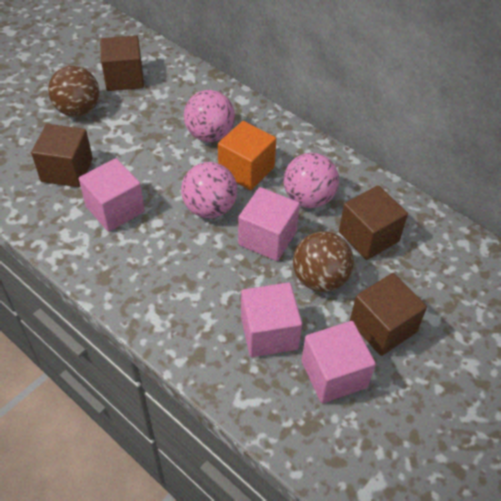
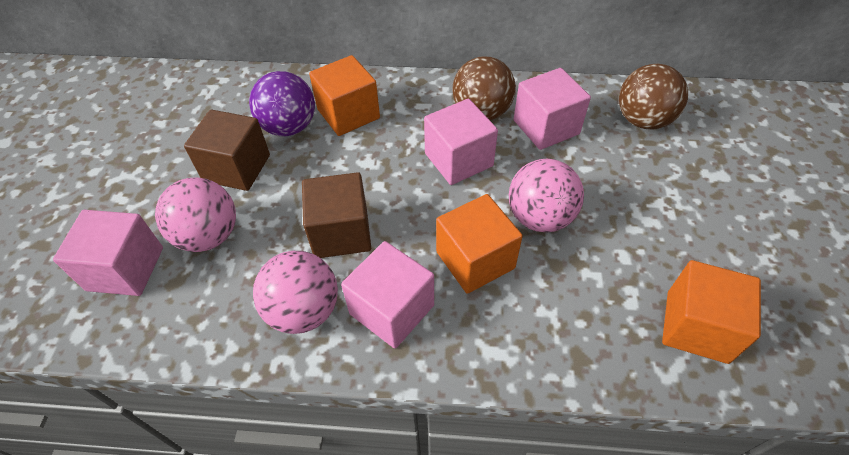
brown cube: 4 -> 2
orange cube: 1 -> 3
purple ball: 0 -> 1

